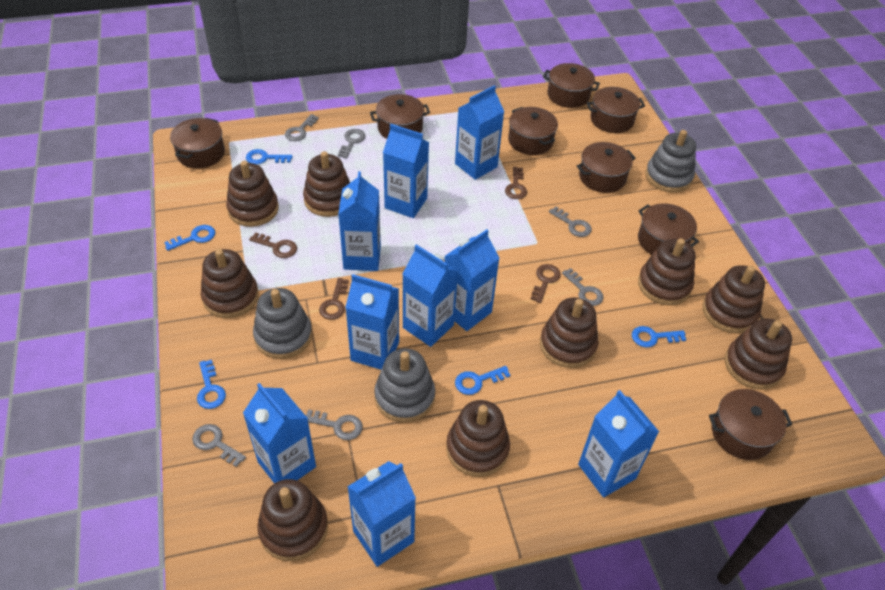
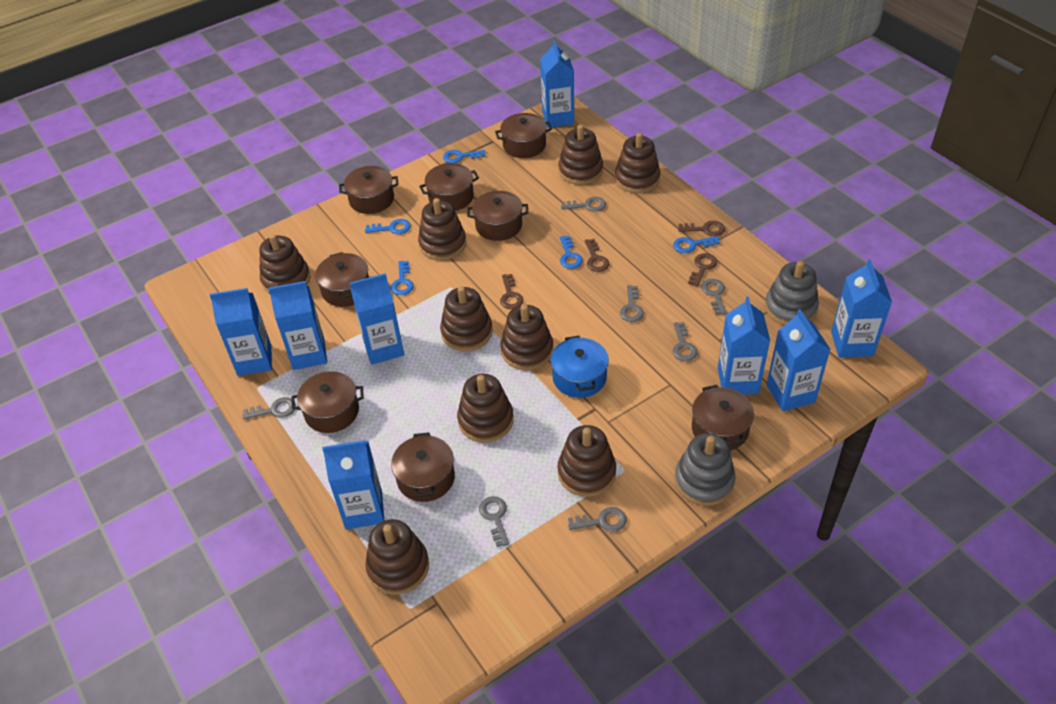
blue carton: 9 -> 8
blue pot: 0 -> 1
grey key: 6 -> 7
grey stacking toy: 3 -> 2

